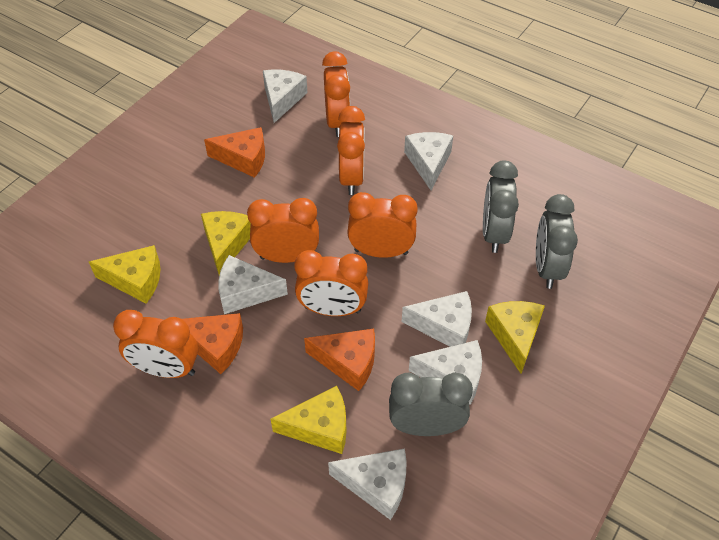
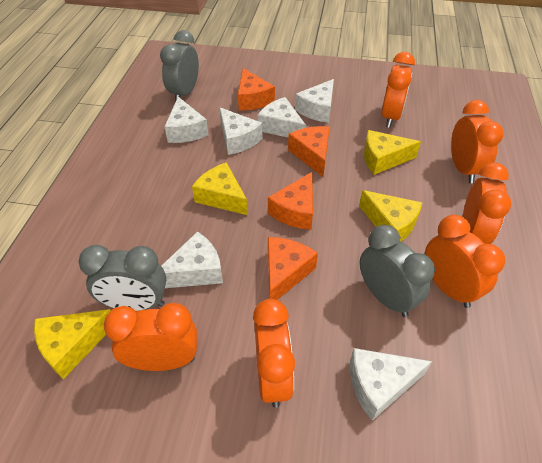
orange cheese: 3 -> 4

